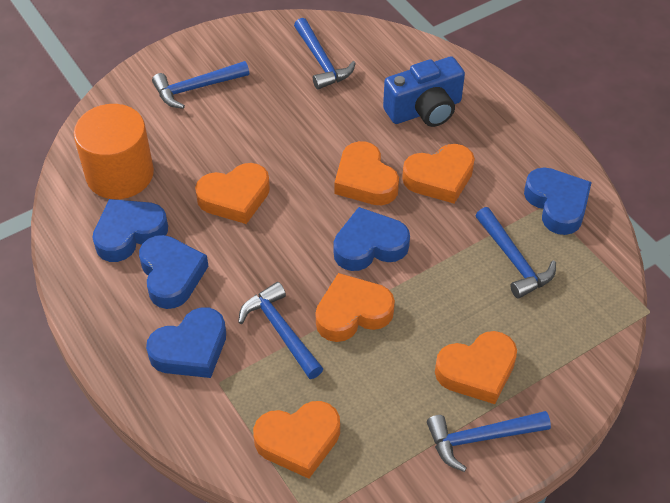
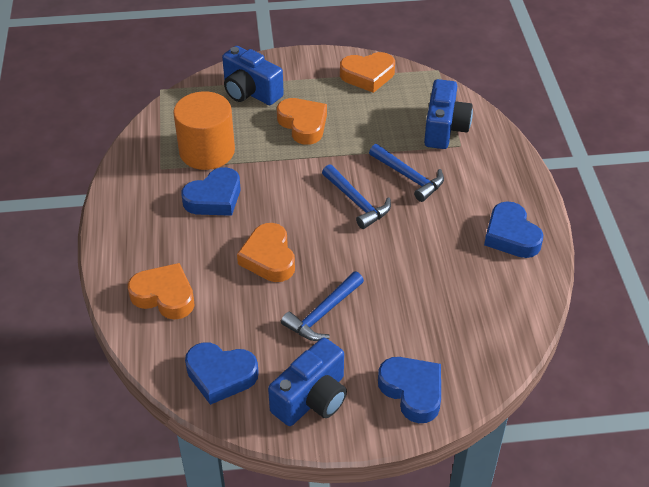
blue camera: 1 -> 3
blue hammer: 5 -> 3
blue heart: 5 -> 4
orange heart: 6 -> 4

